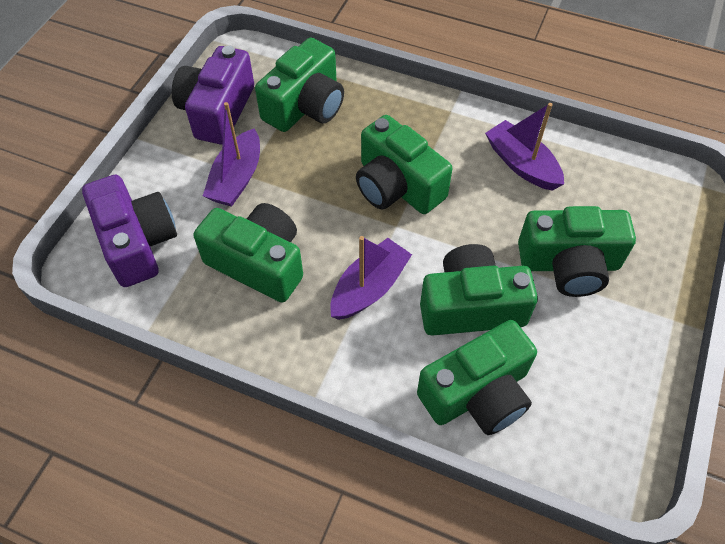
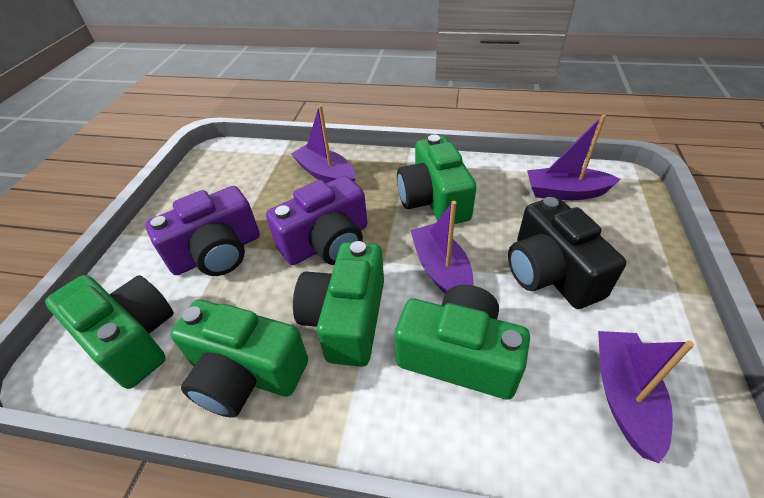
black camera: 0 -> 1
green camera: 6 -> 5
purple boat: 3 -> 4

